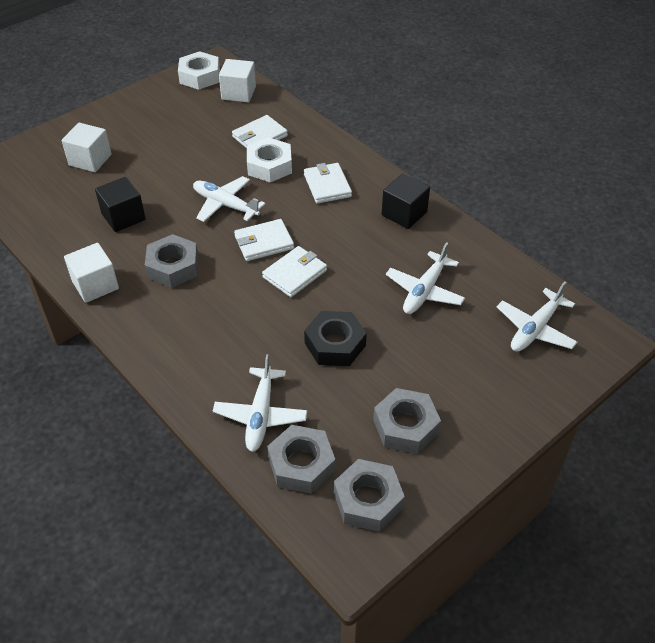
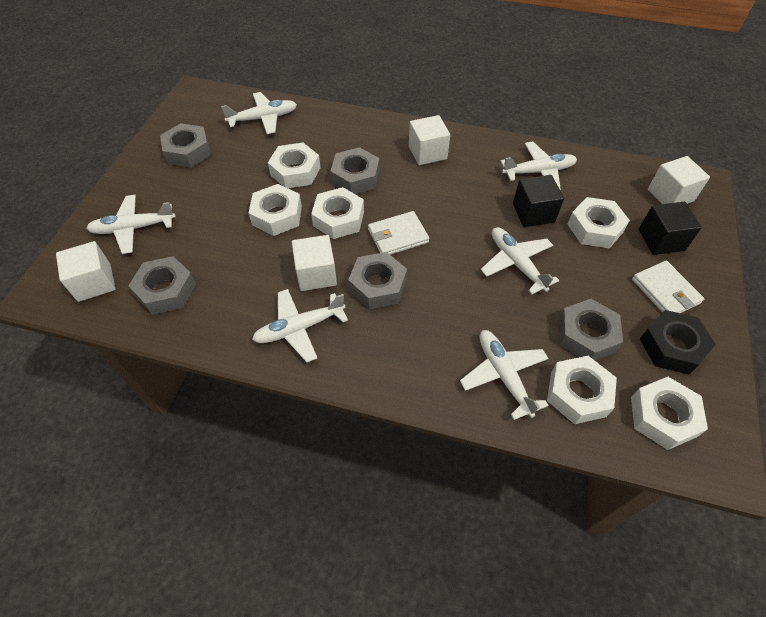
grey nut: 4 -> 5
white cube: 3 -> 4
white nut: 2 -> 6
white plane: 4 -> 6
white wallet: 4 -> 2

